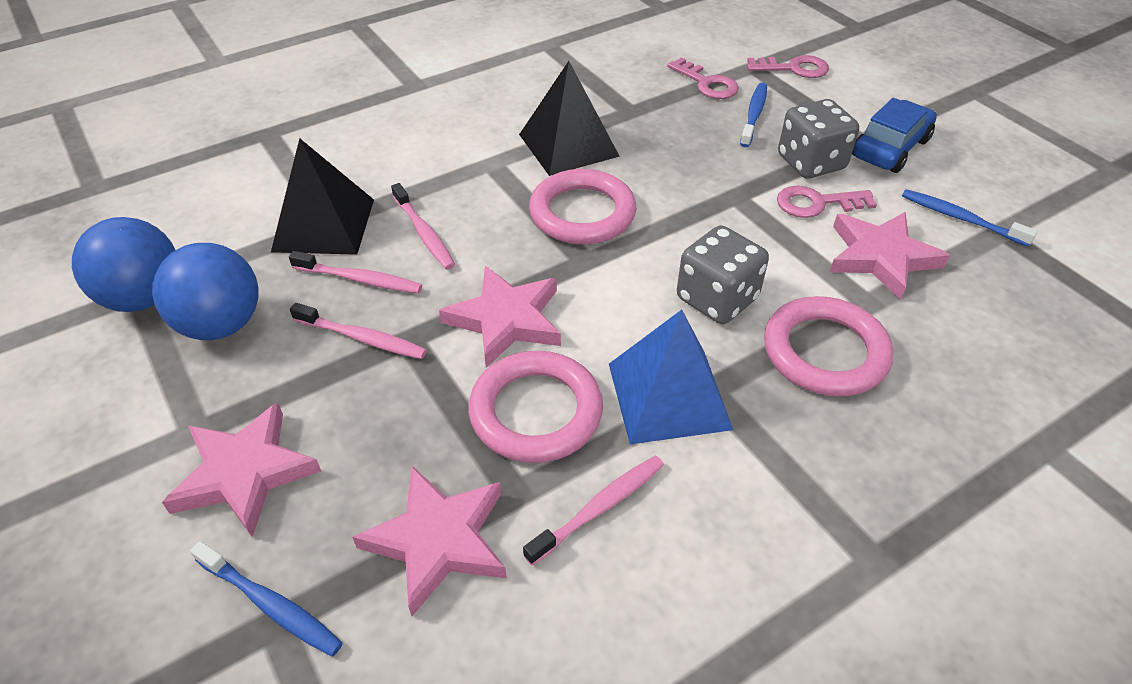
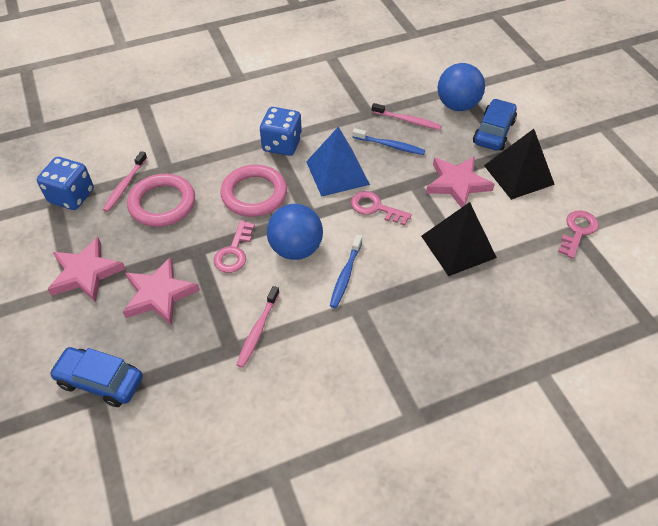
blue car: 1 -> 2
blue dice: 0 -> 2
blue toothbrush: 3 -> 2
grey dice: 2 -> 0
pink ring: 3 -> 2
pink star: 4 -> 3
pink toothbrush: 4 -> 3

